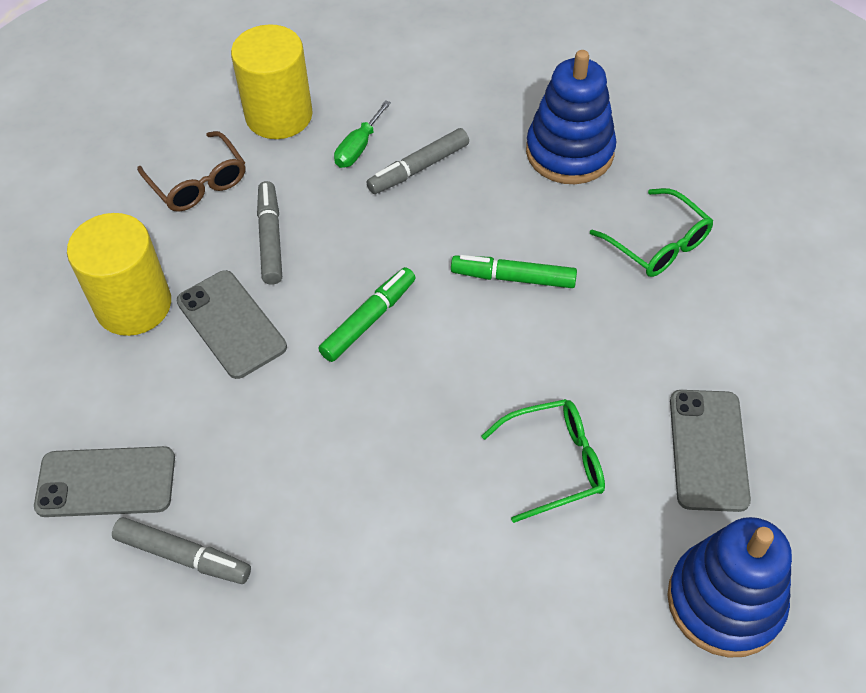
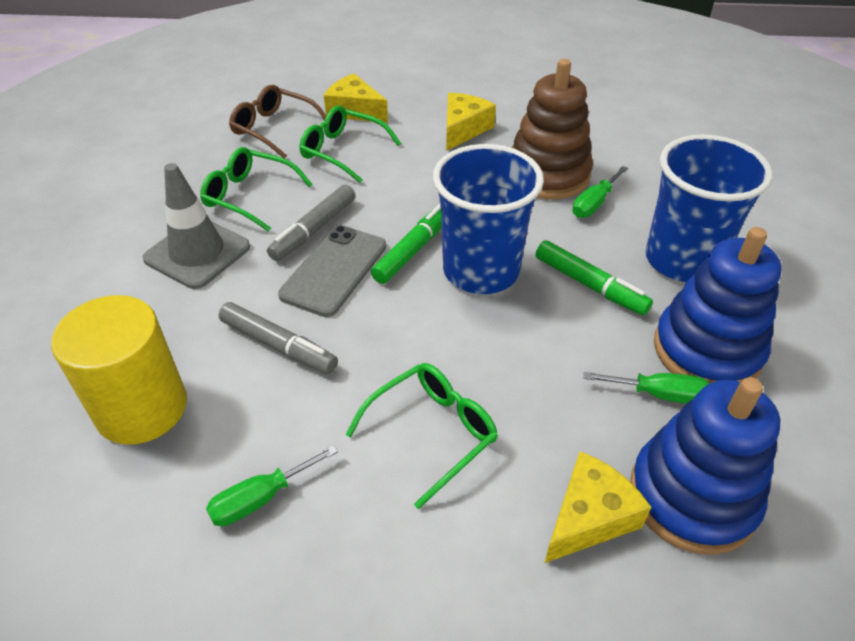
blue cup: 0 -> 2
brown stacking toy: 0 -> 1
green glasses: 2 -> 3
green screwdriver: 1 -> 3
grey marker: 3 -> 2
grey phone: 3 -> 1
grey traffic cone: 0 -> 1
yellow cheese: 0 -> 3
yellow cylinder: 2 -> 1

